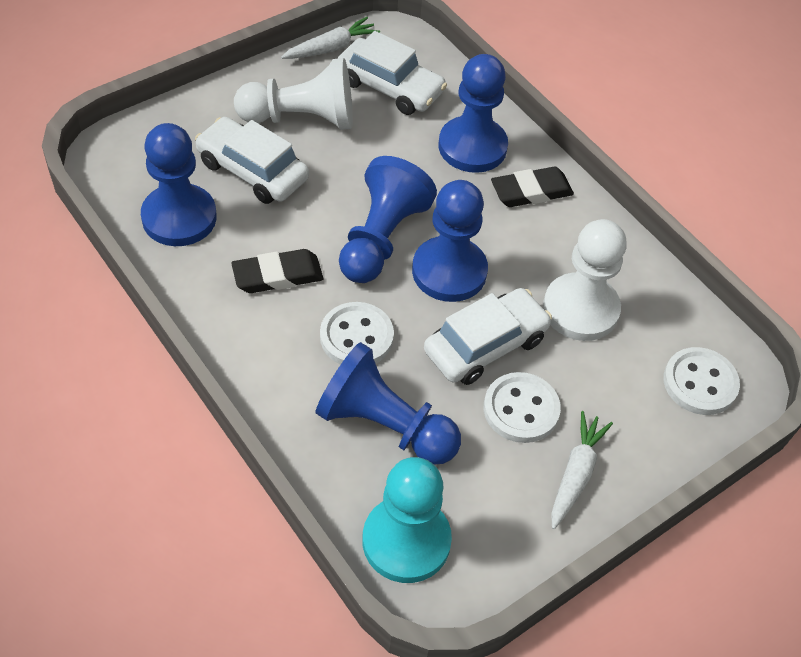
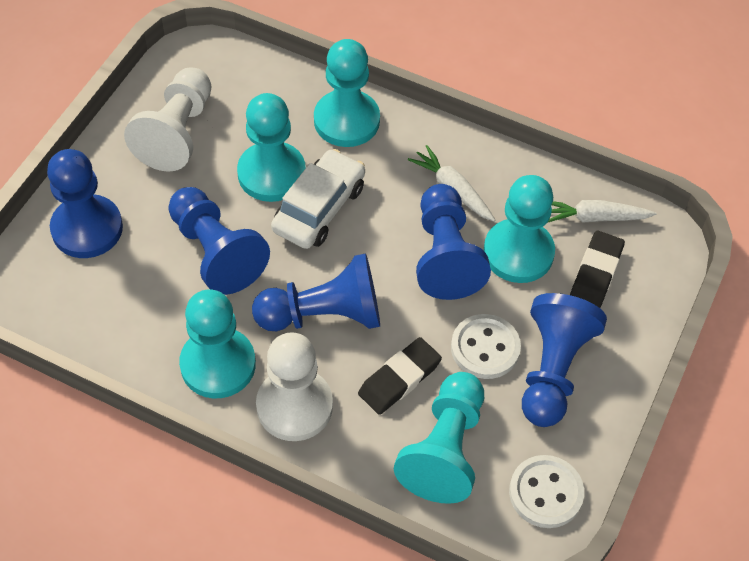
turquoise pawn: 1 -> 5
white button: 3 -> 2
white car: 3 -> 1

